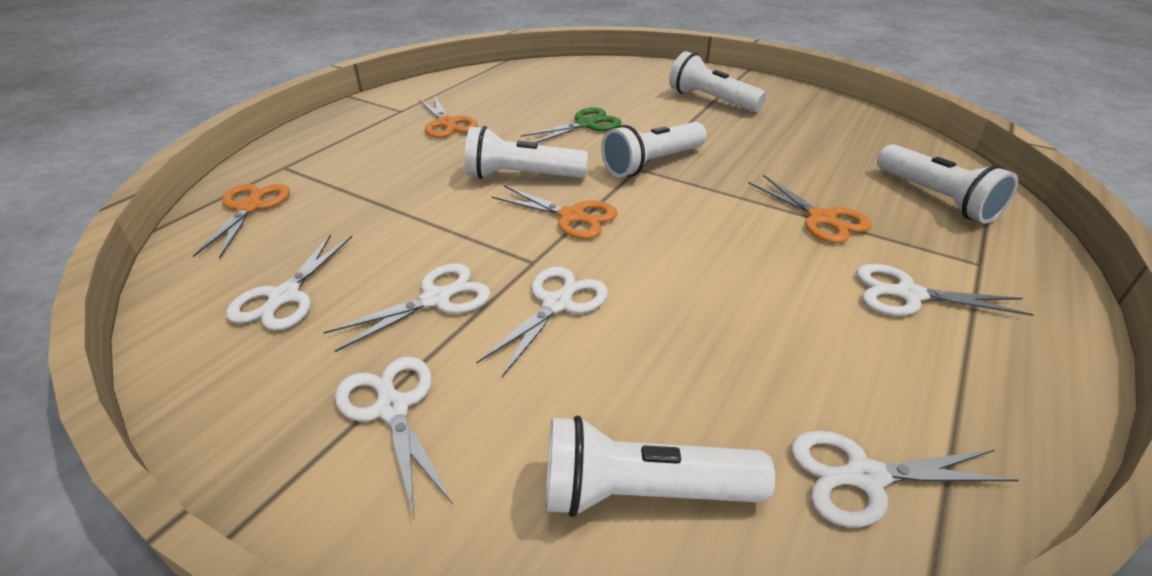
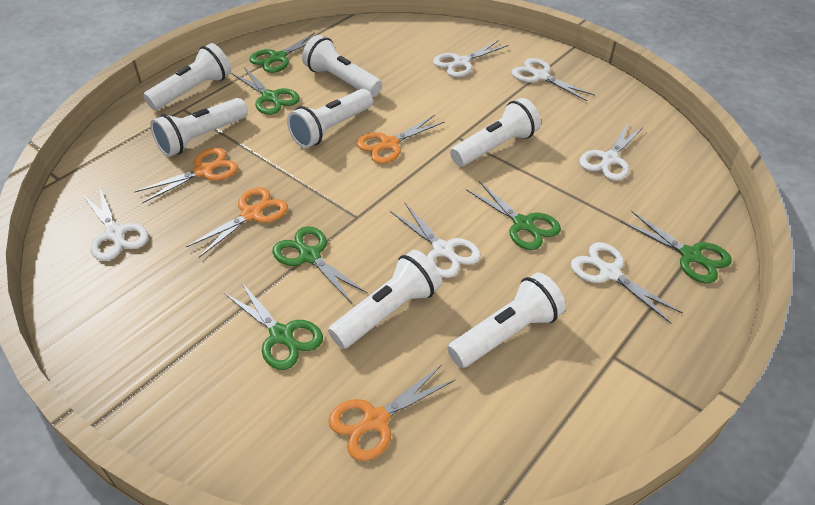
green scissors: 1 -> 6
white flashlight: 5 -> 7

